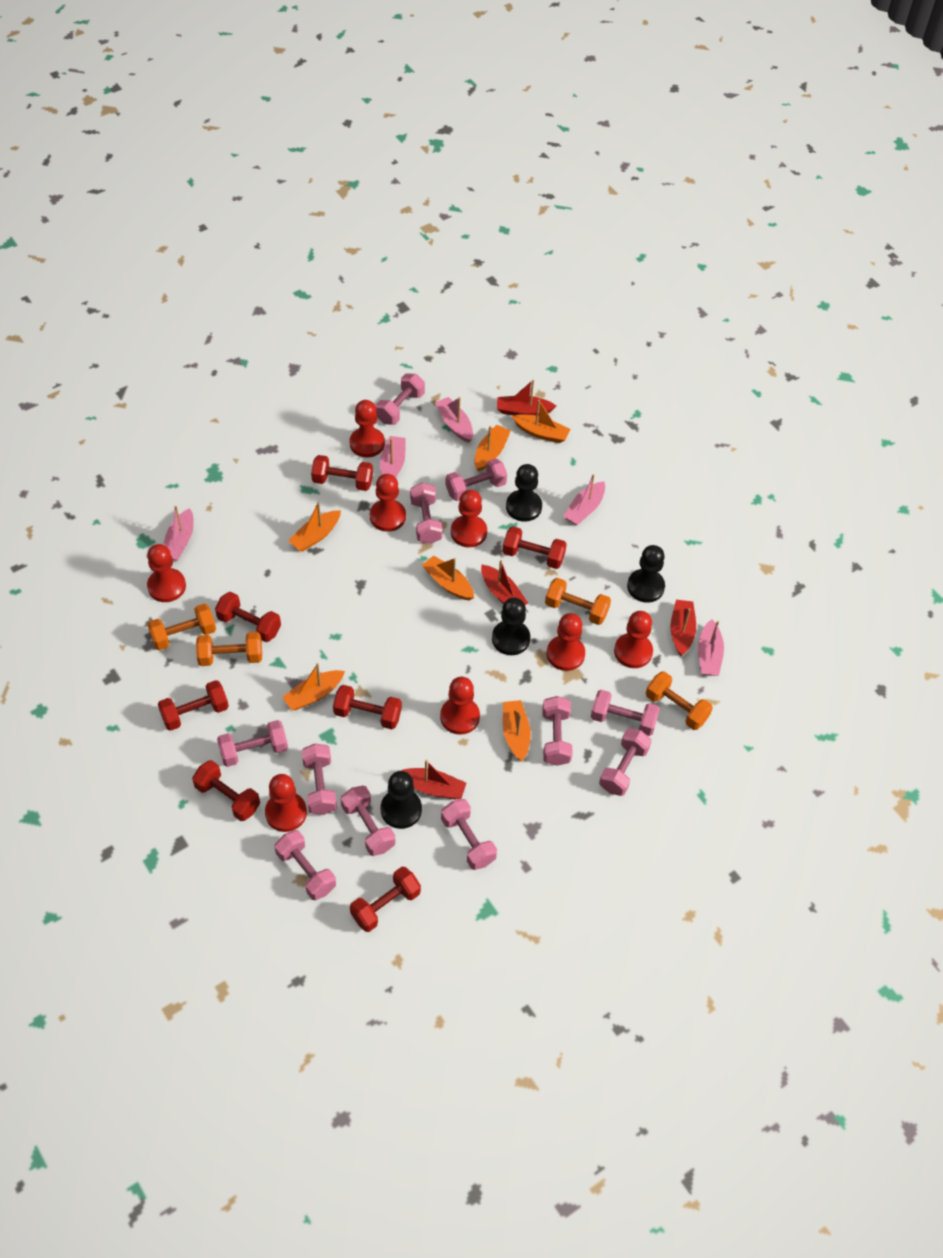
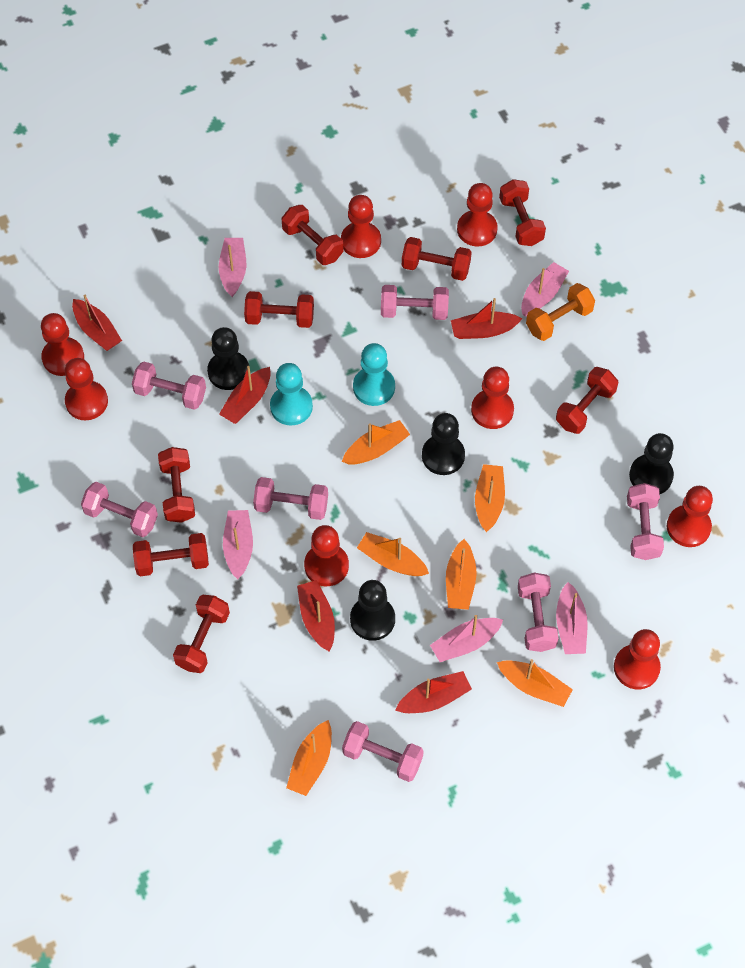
orange dumbbell: 4 -> 1
pink dumbbell: 11 -> 7
red boat: 4 -> 5
red dumbbell: 7 -> 8
turquoise pawn: 0 -> 2

